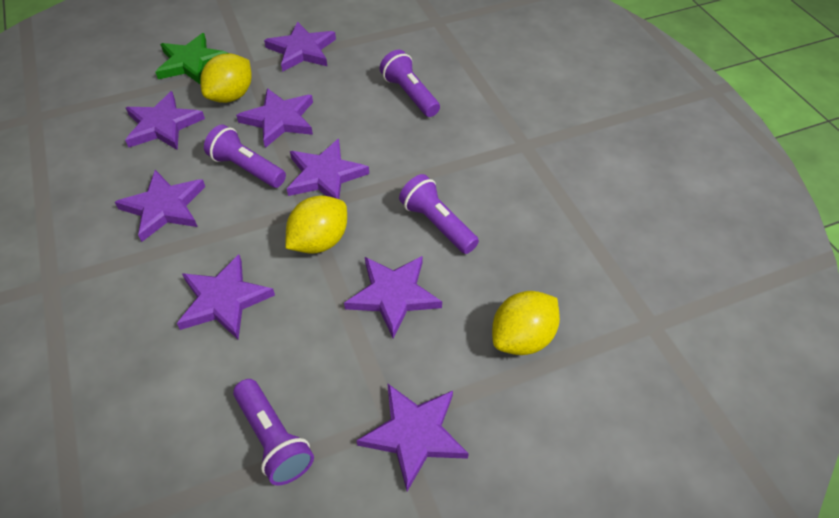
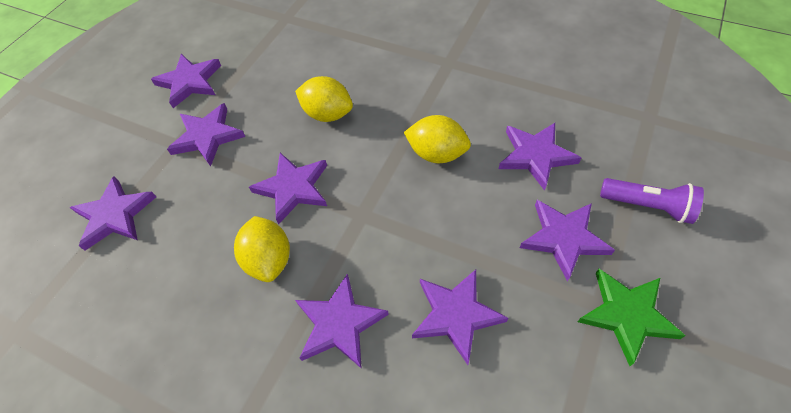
purple flashlight: 4 -> 1

